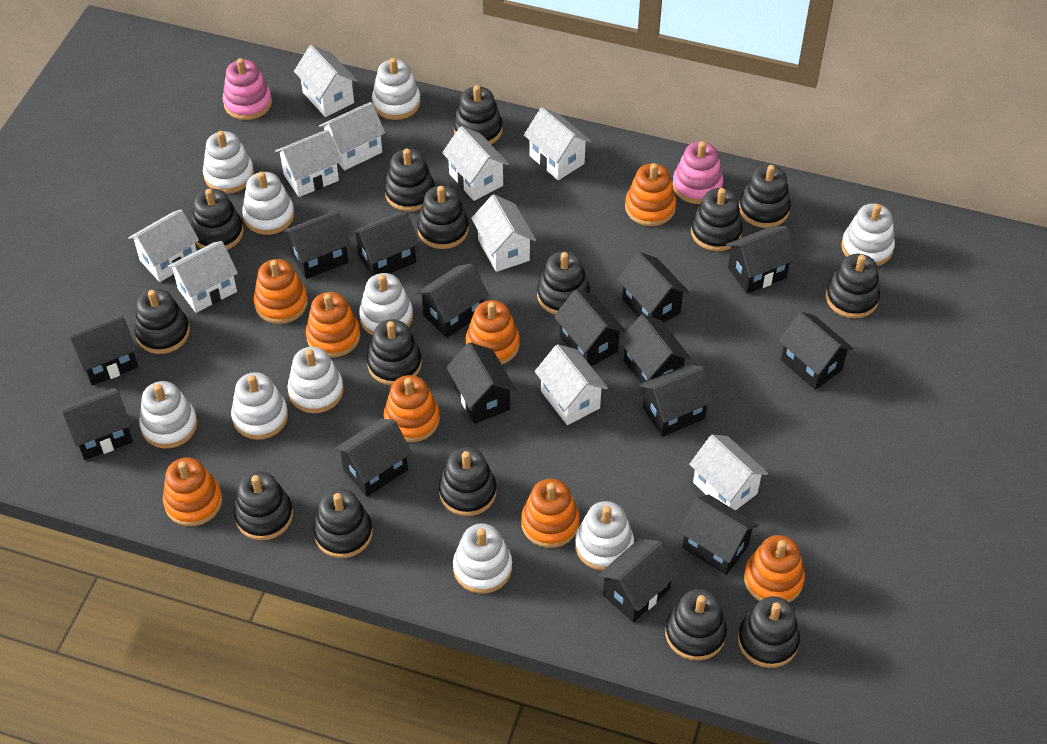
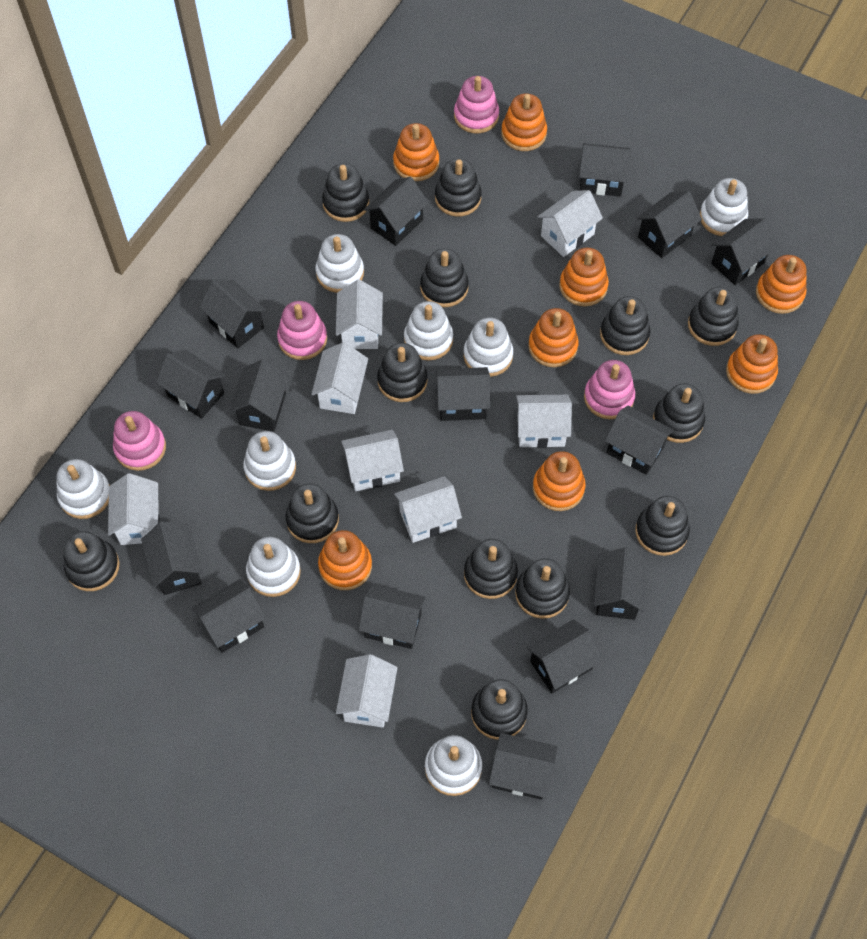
black stacking toy: 15 -> 13
pink stacking toy: 2 -> 4
white house: 10 -> 8
white stacking toy: 10 -> 8

